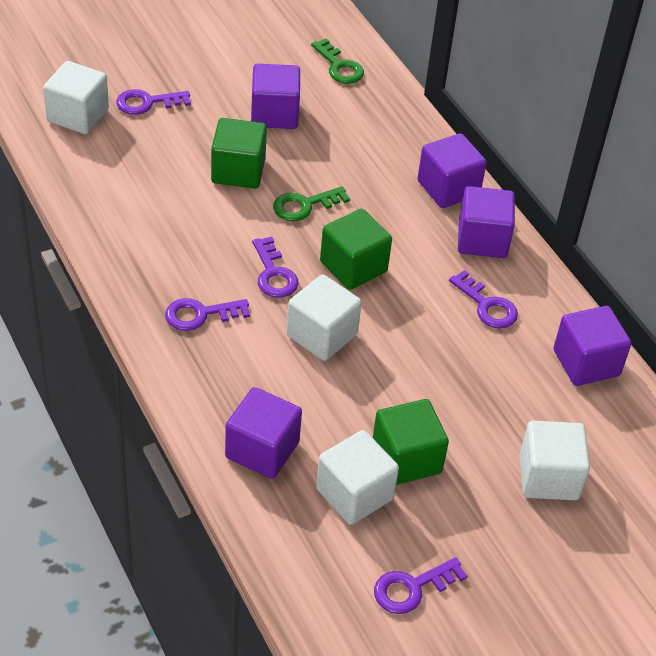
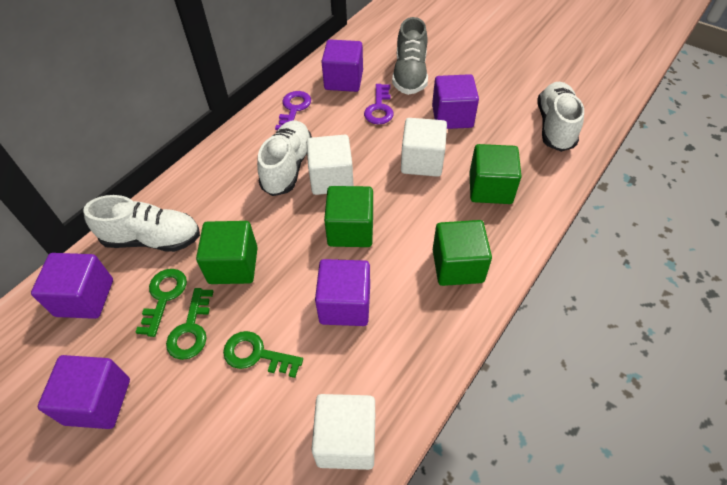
green cube: 3 -> 4
green key: 2 -> 3
grey shoe: 0 -> 1
purple key: 5 -> 2
white cube: 4 -> 3
white shoe: 0 -> 3

